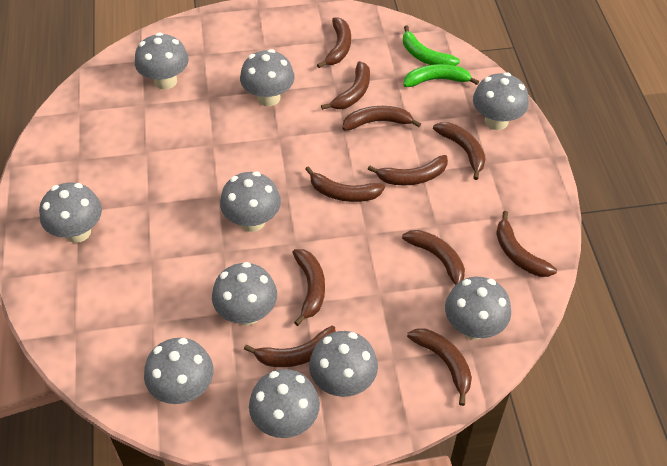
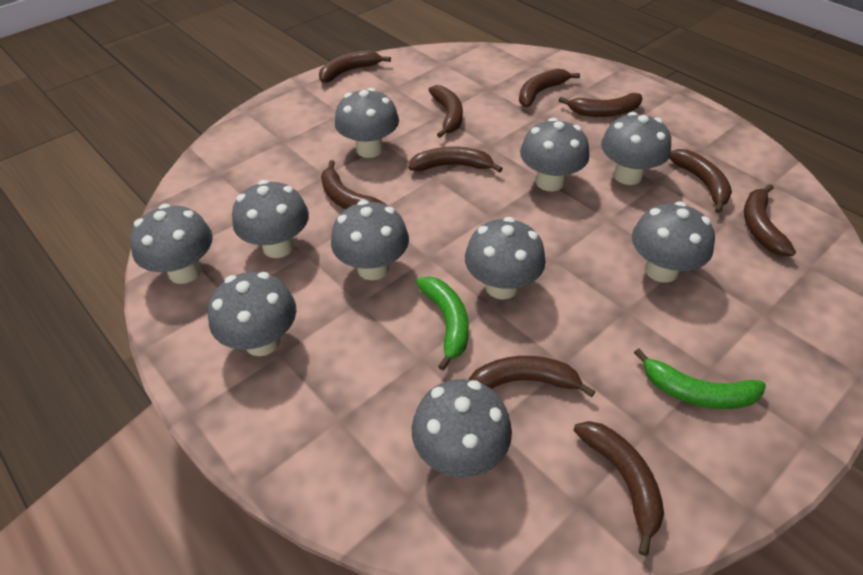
brown banana: 11 -> 10

